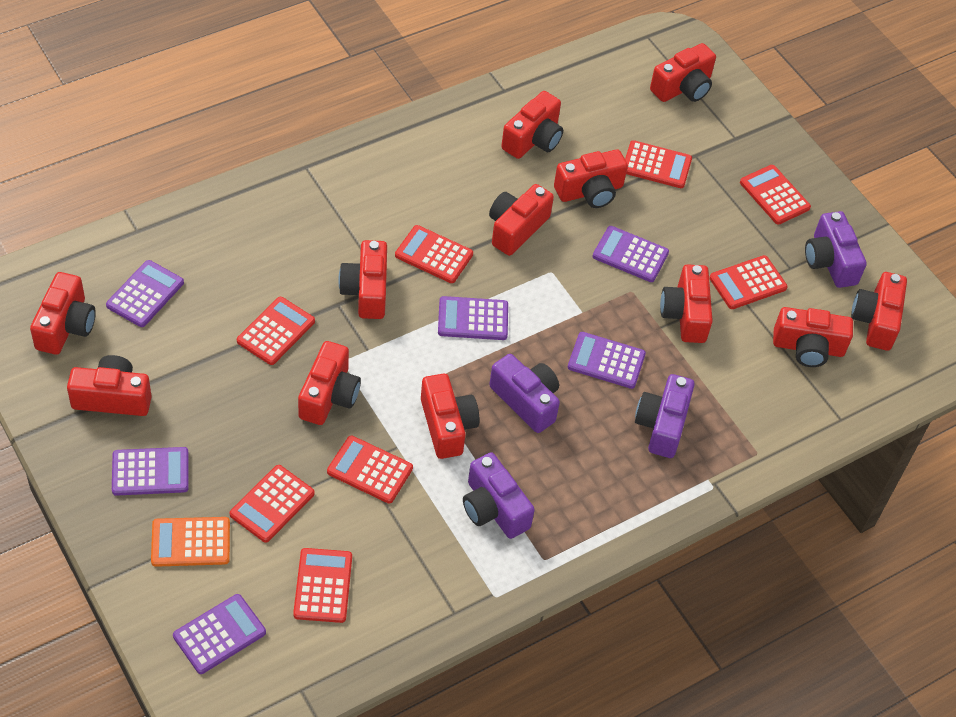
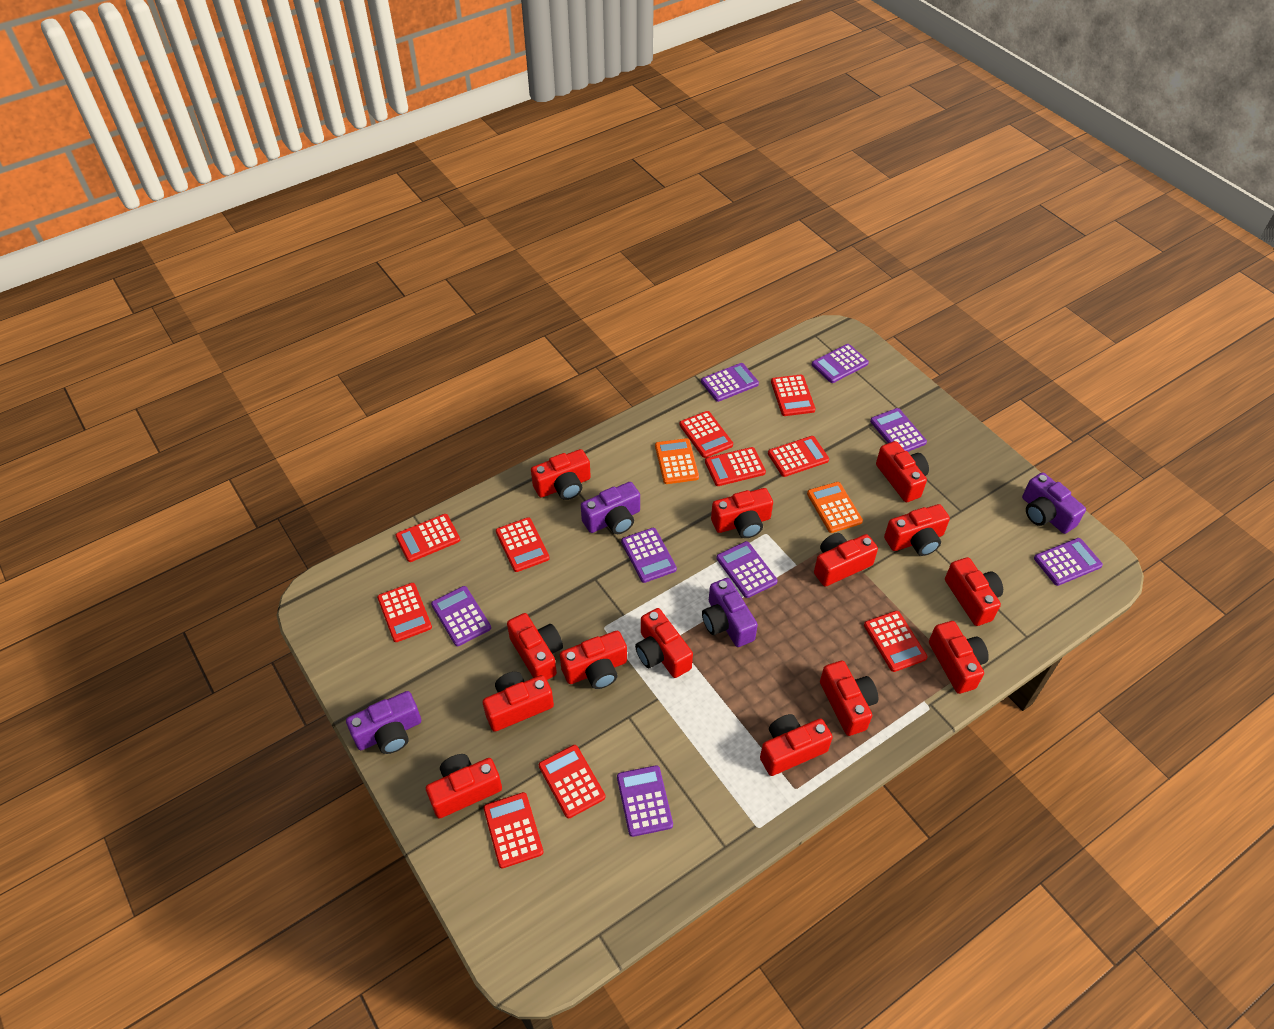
orange calculator: 1 -> 2
purple calculator: 6 -> 8
red calculator: 8 -> 10
red camera: 12 -> 14

